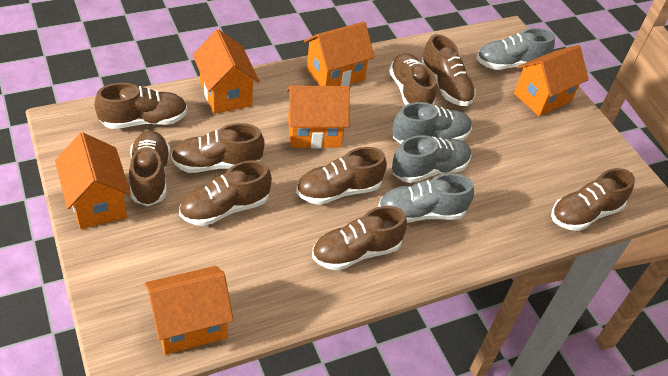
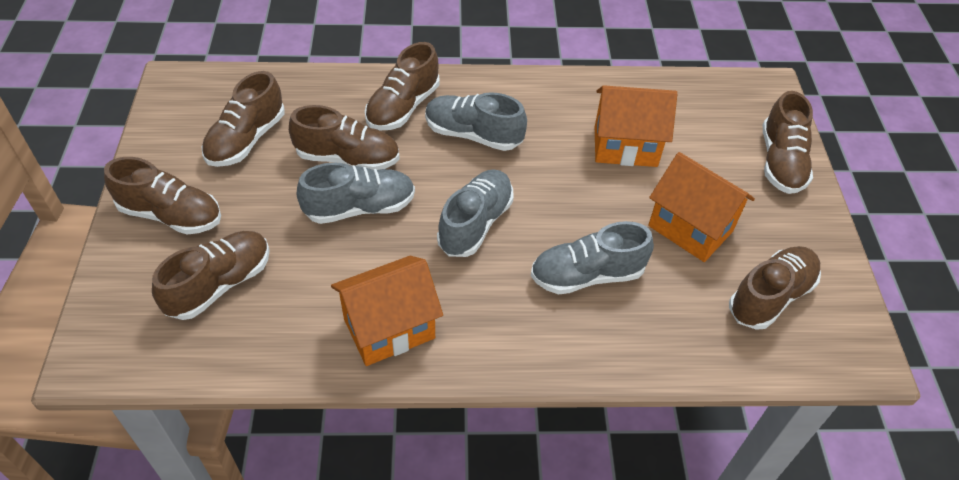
brown shoe: 9 -> 7
orange house: 6 -> 3

